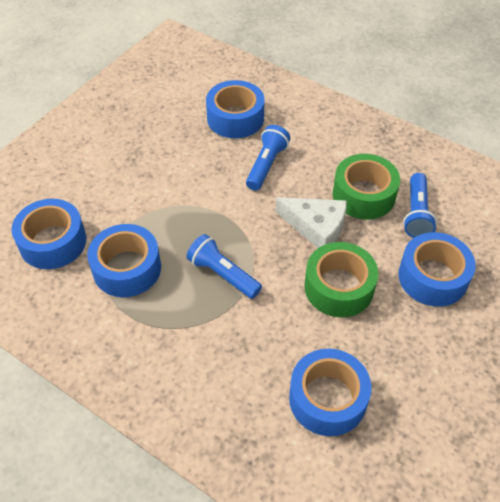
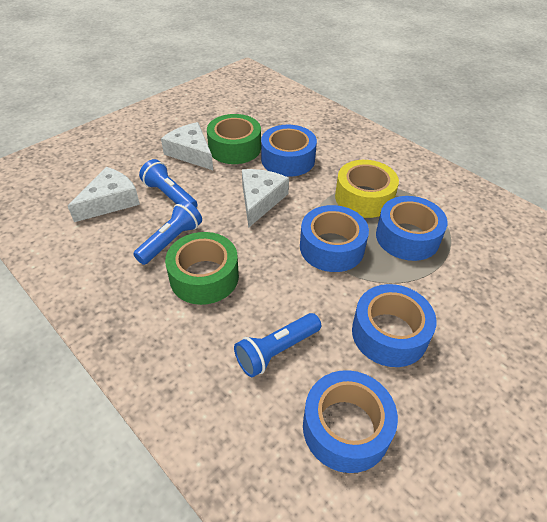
white cheese: 1 -> 3
yellow tape: 0 -> 1

